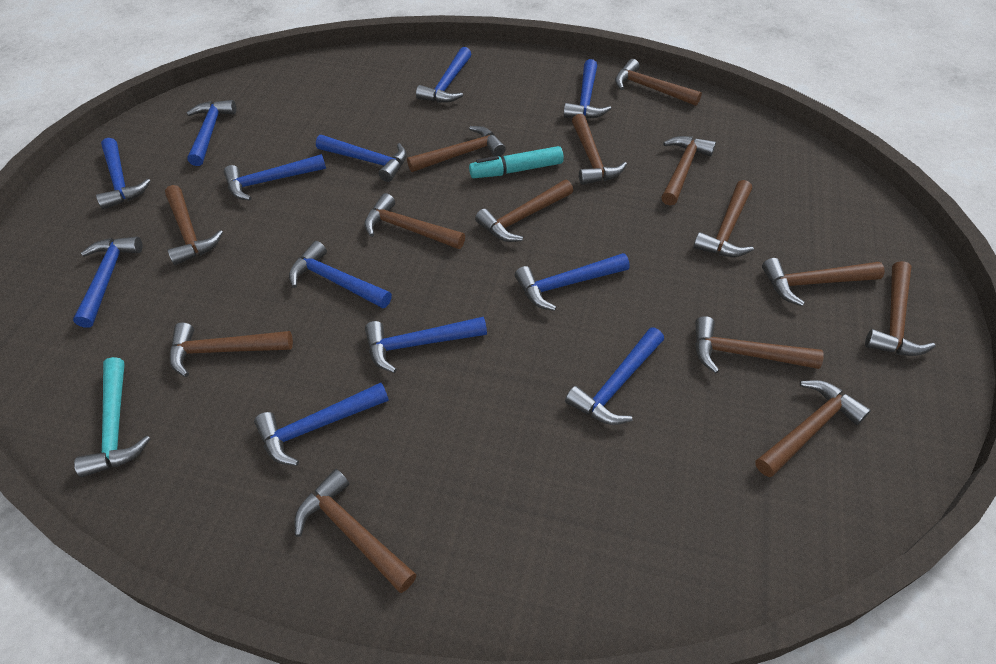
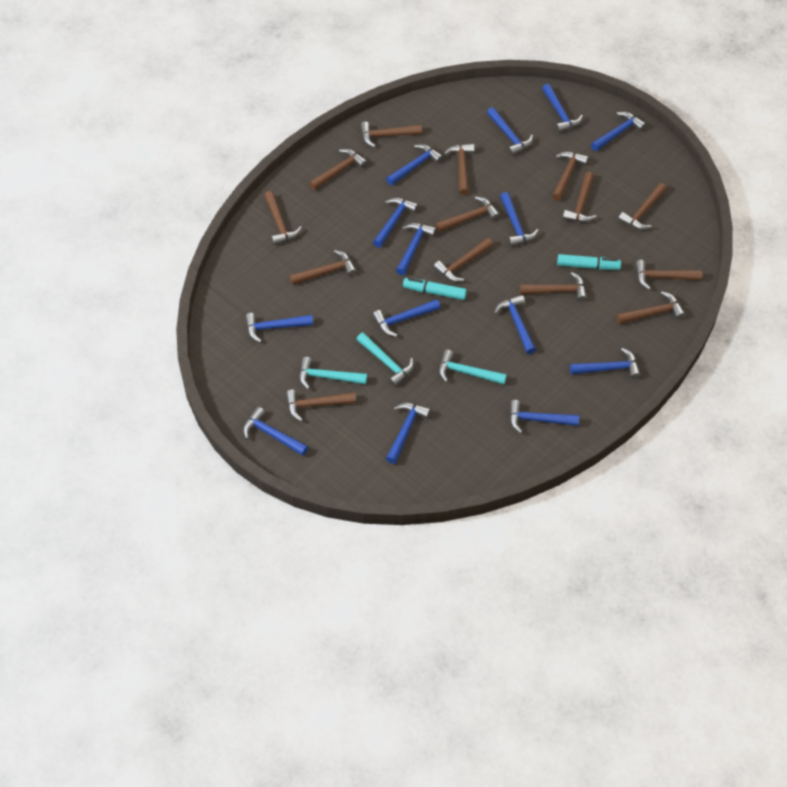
blue hammer: 12 -> 14
turquoise hammer: 1 -> 3
turquoise marker: 1 -> 2

